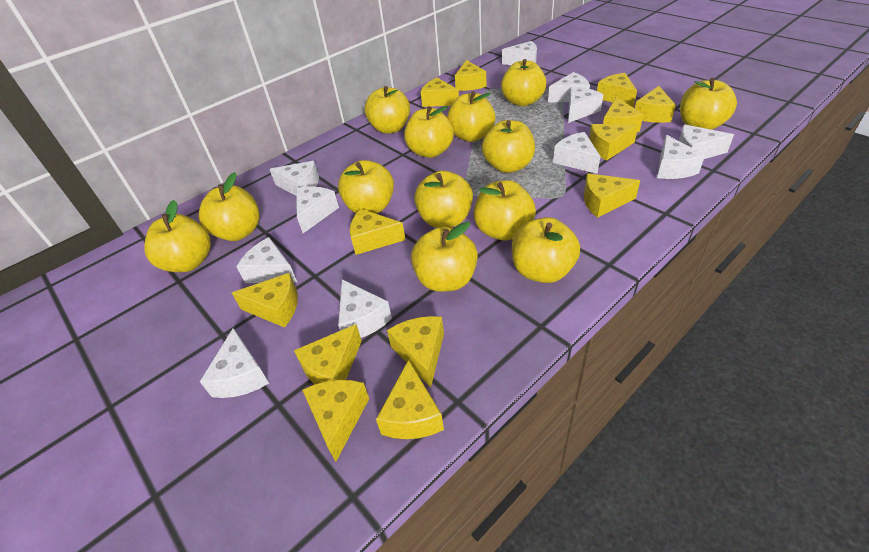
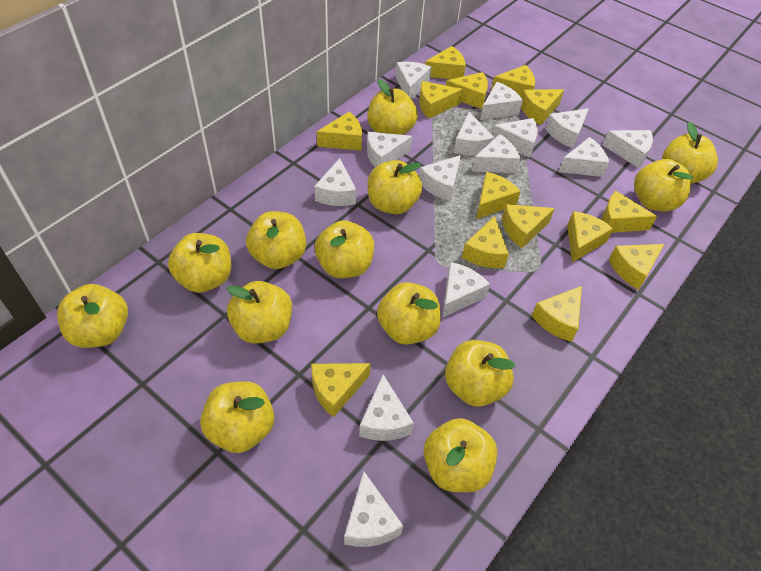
white cheese: 11 -> 14
yellow cheese: 13 -> 14

